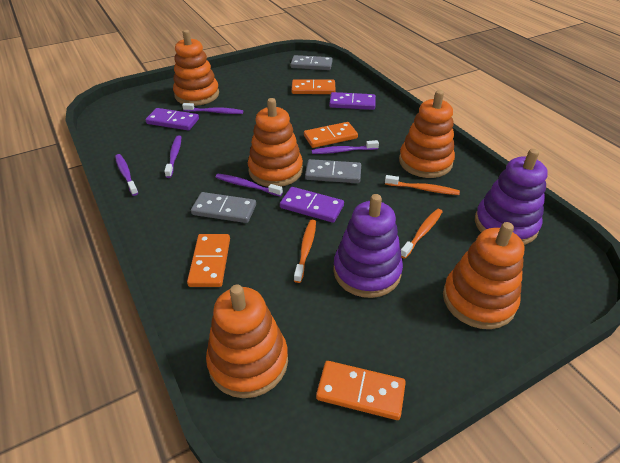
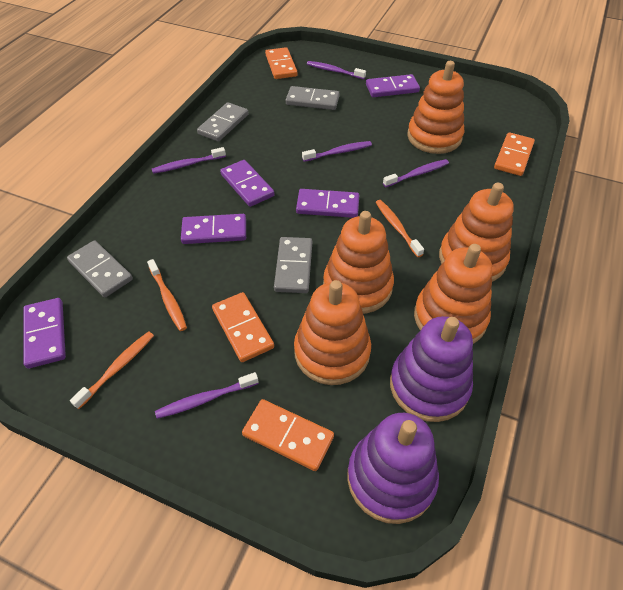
grey domino: 3 -> 4
purple domino: 3 -> 5

